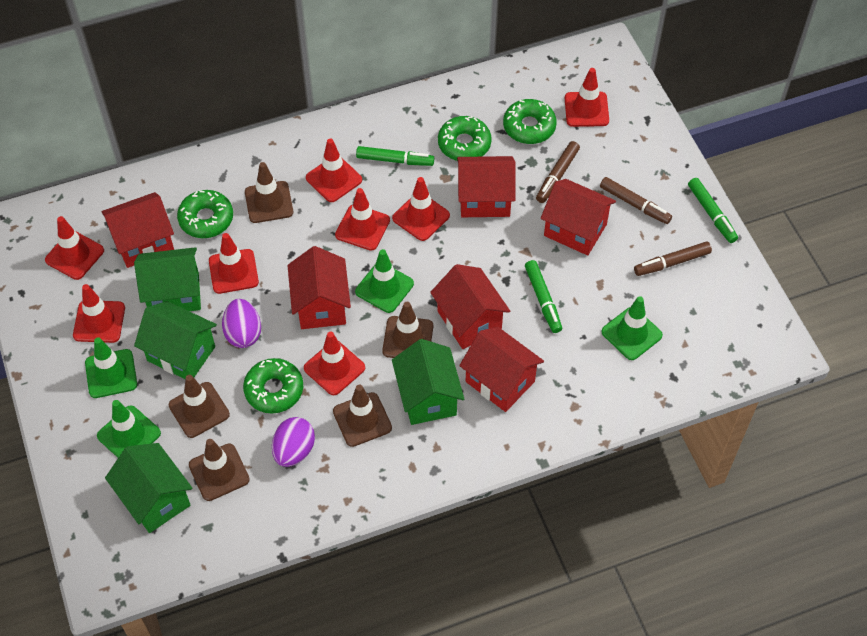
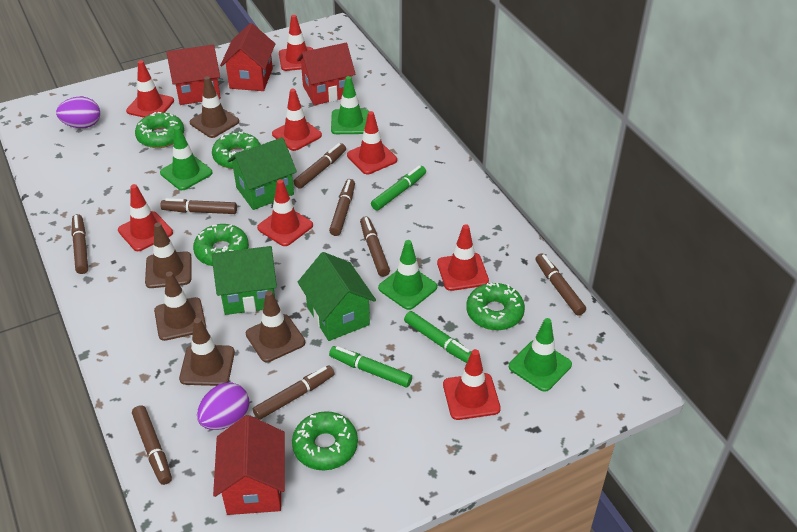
brown marker: 3 -> 8
green donut: 4 -> 5
green house: 4 -> 3
red house: 6 -> 4

